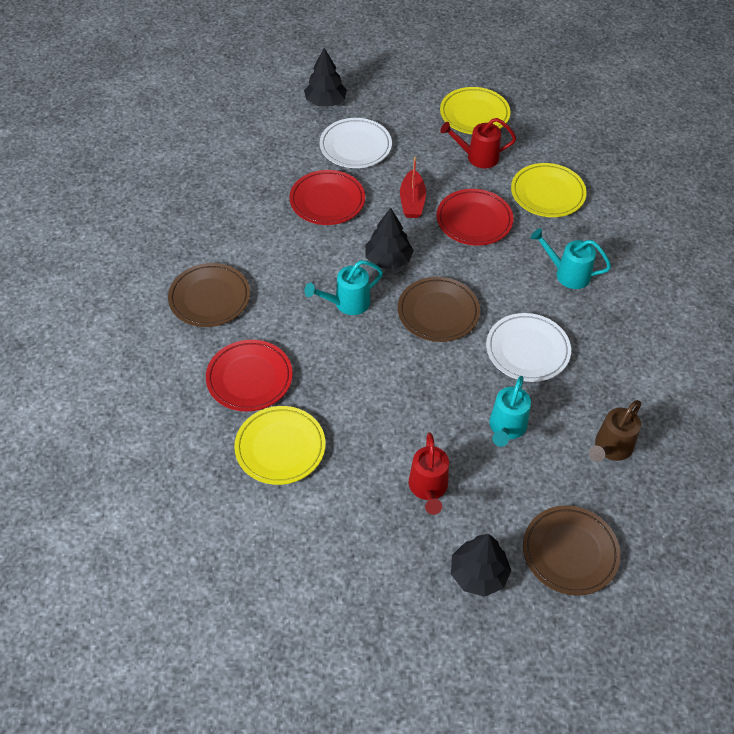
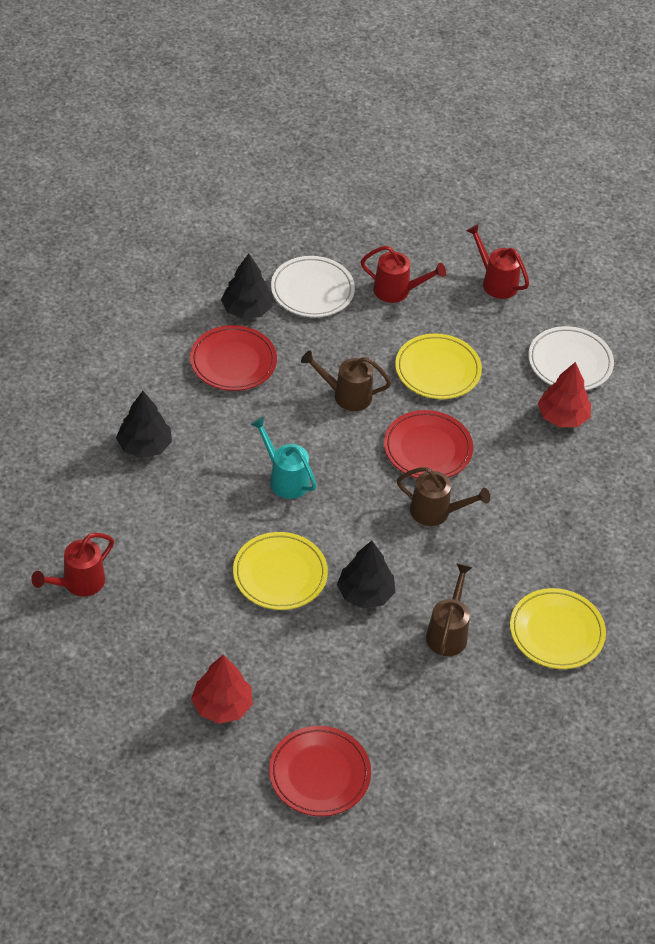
brown plate: 3 -> 0
brown watering can: 1 -> 3
red boat: 1 -> 0
red tree: 0 -> 2
red watering can: 2 -> 3
turquoise watering can: 3 -> 1

